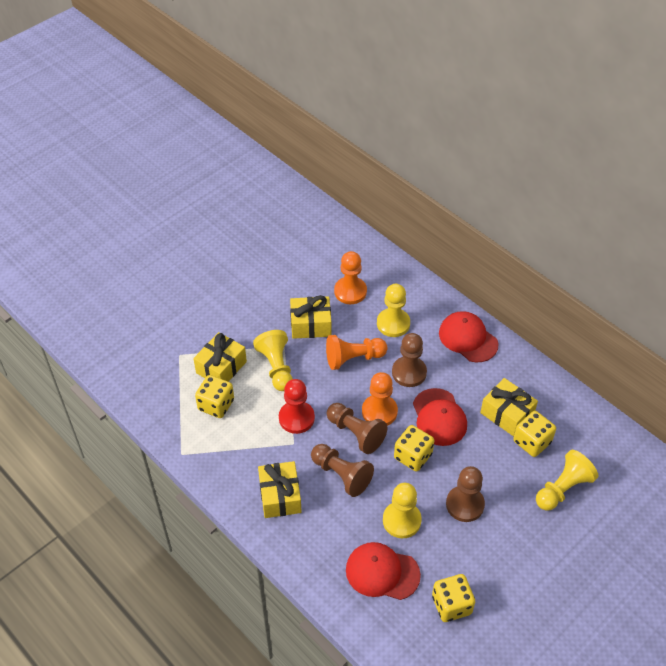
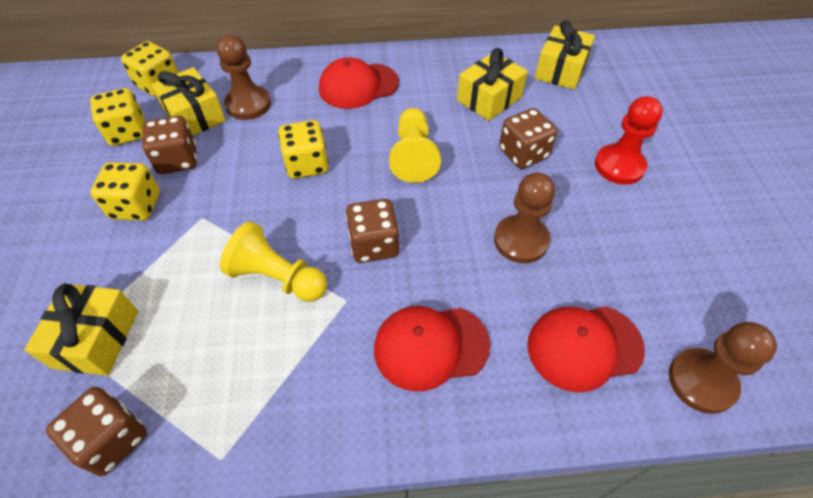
brown dice: 0 -> 4
brown pawn: 4 -> 3
orange pawn: 3 -> 0
yellow pawn: 4 -> 2

